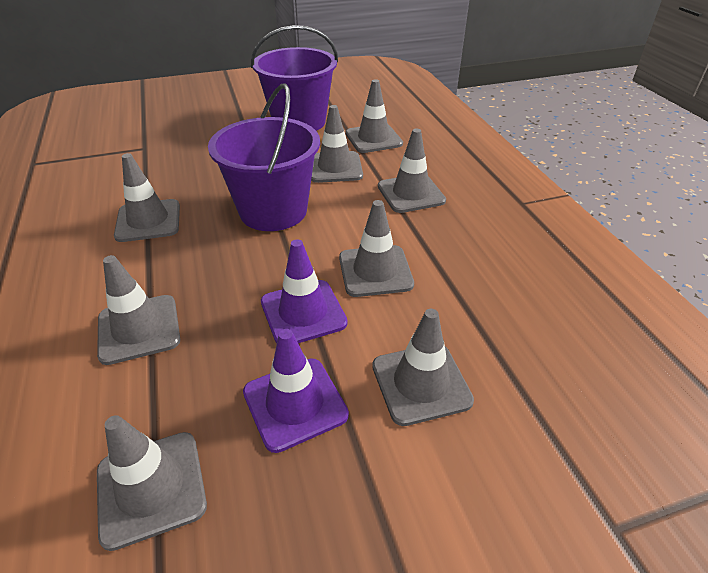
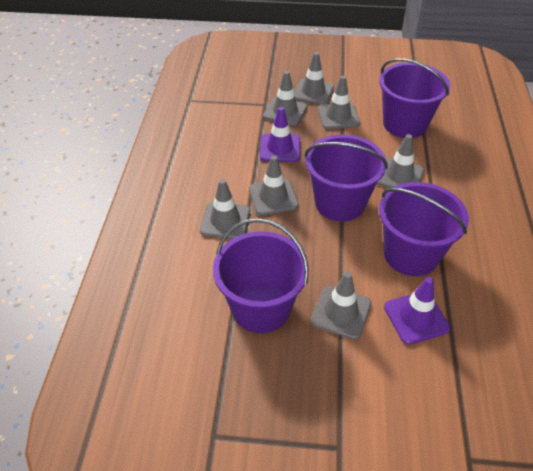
grey traffic cone: 8 -> 7
purple bucket: 2 -> 4

